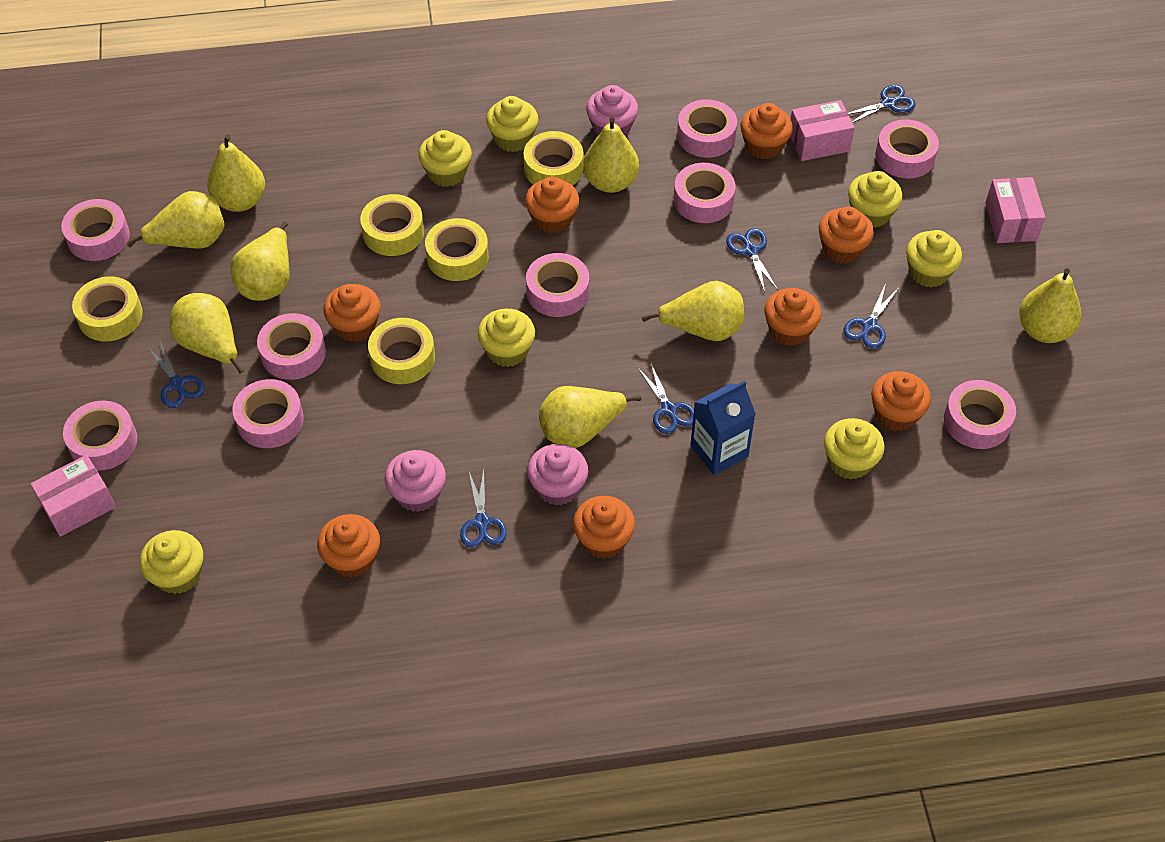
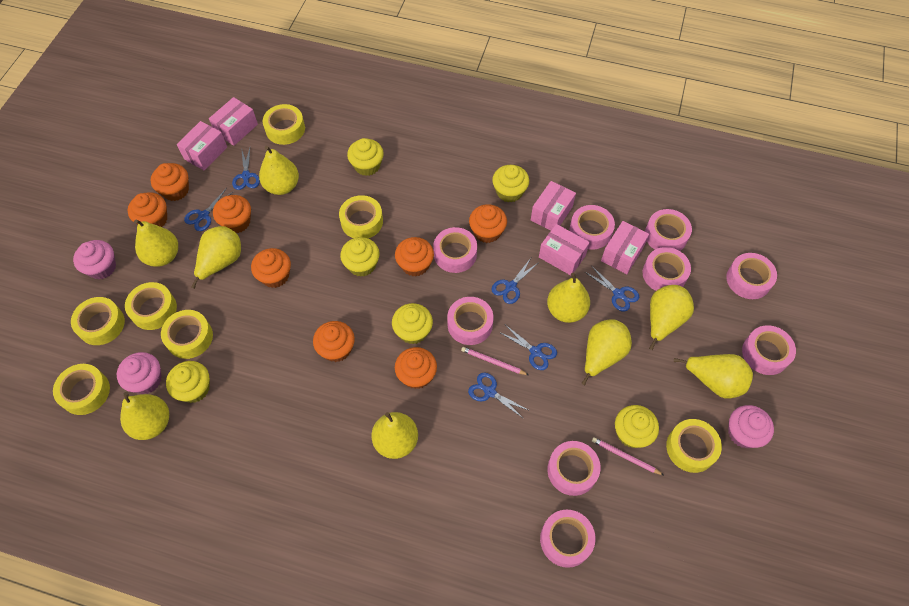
blue carton: 1 -> 0
pink box: 3 -> 5
pink pencil: 0 -> 2
yellow cupcake: 7 -> 6
yellow pear: 8 -> 9
yellow tape: 5 -> 7

